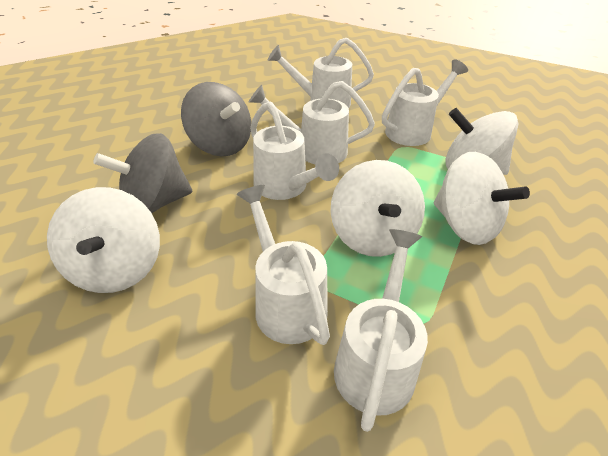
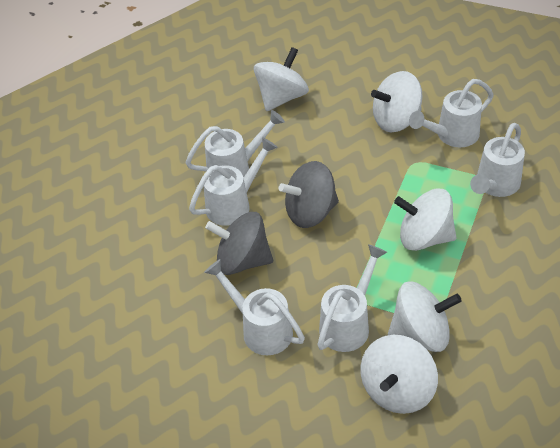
white spinning top: 4 -> 5

